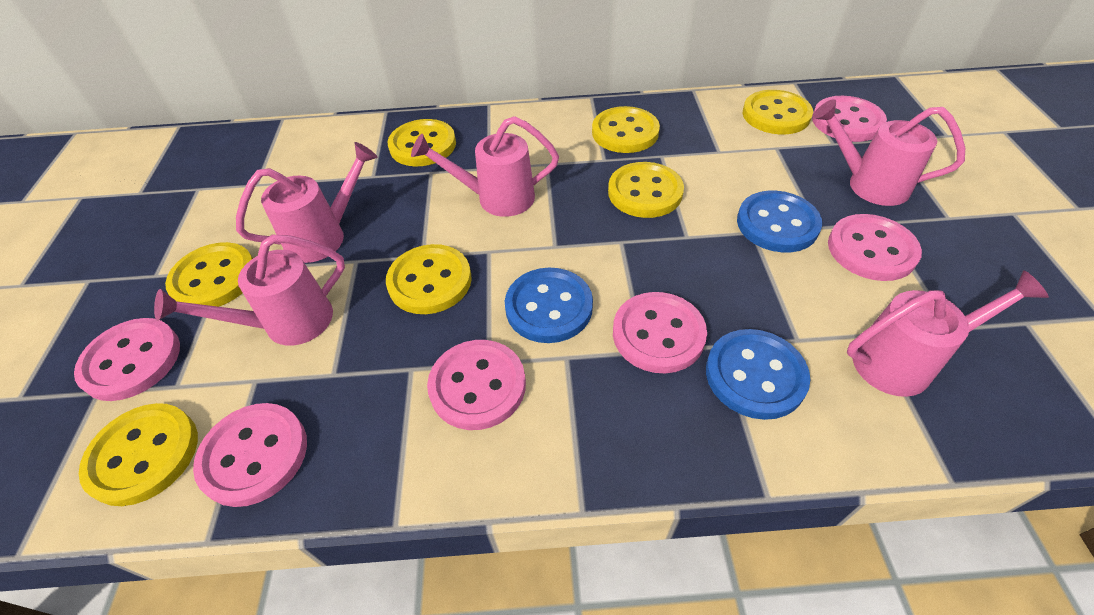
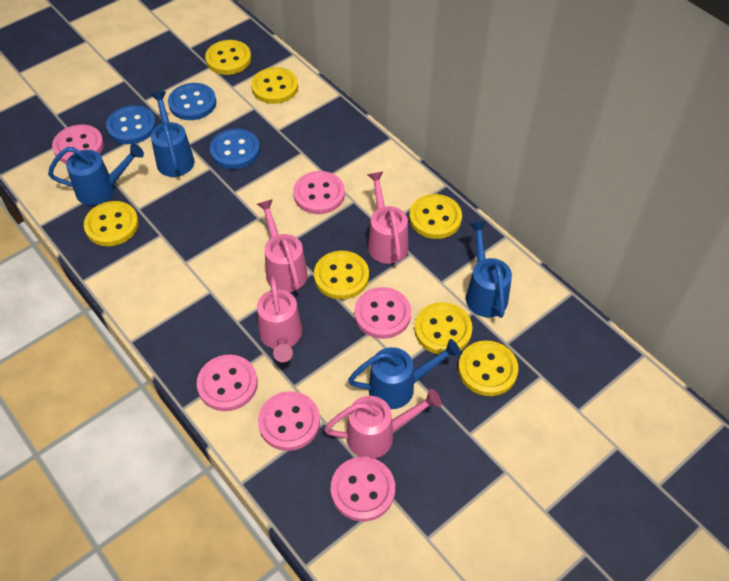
blue watering can: 0 -> 4
pink watering can: 5 -> 4

